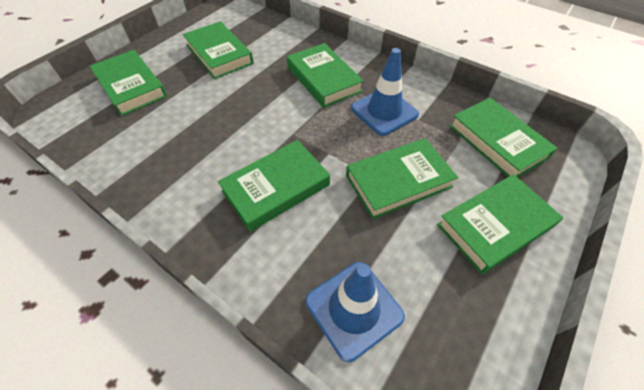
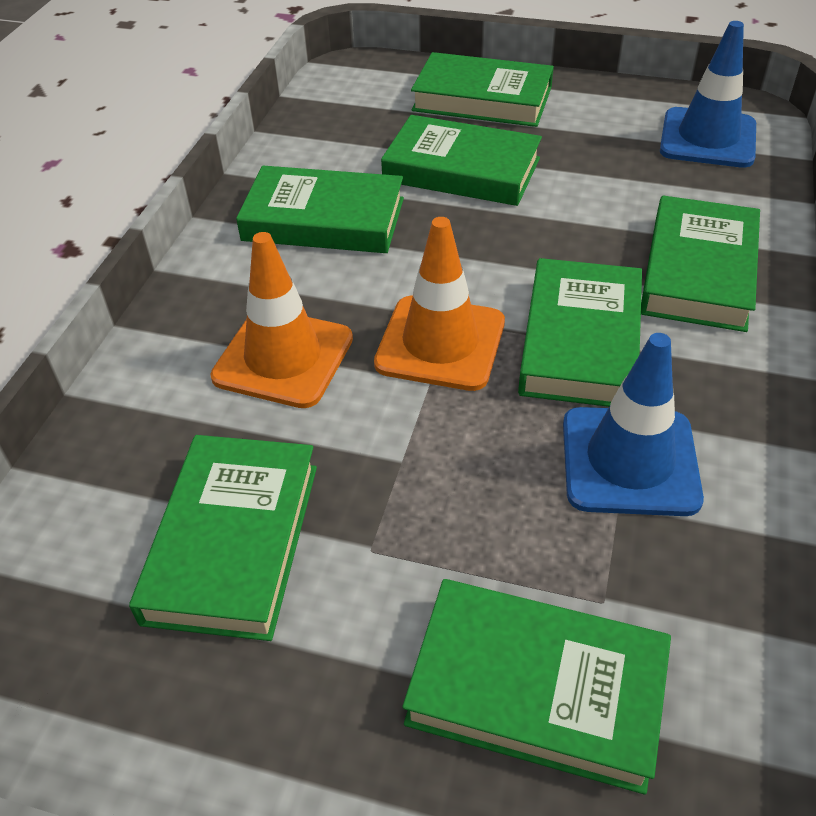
orange traffic cone: 0 -> 2

